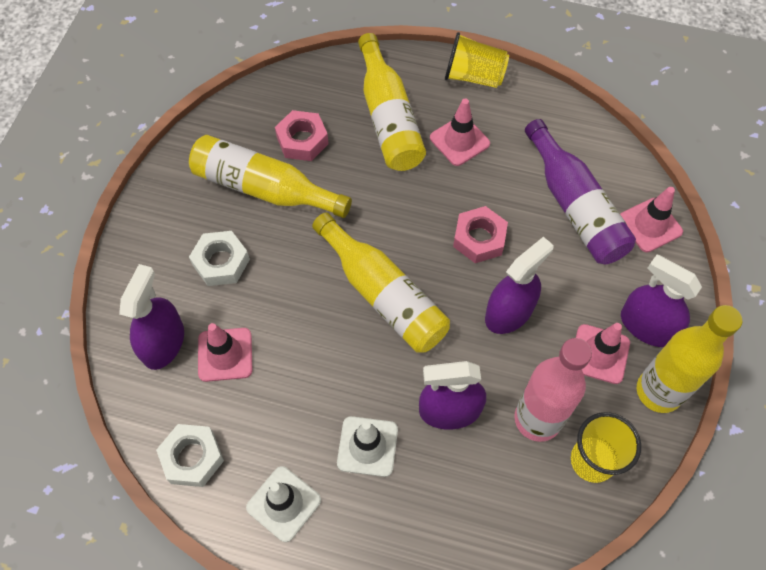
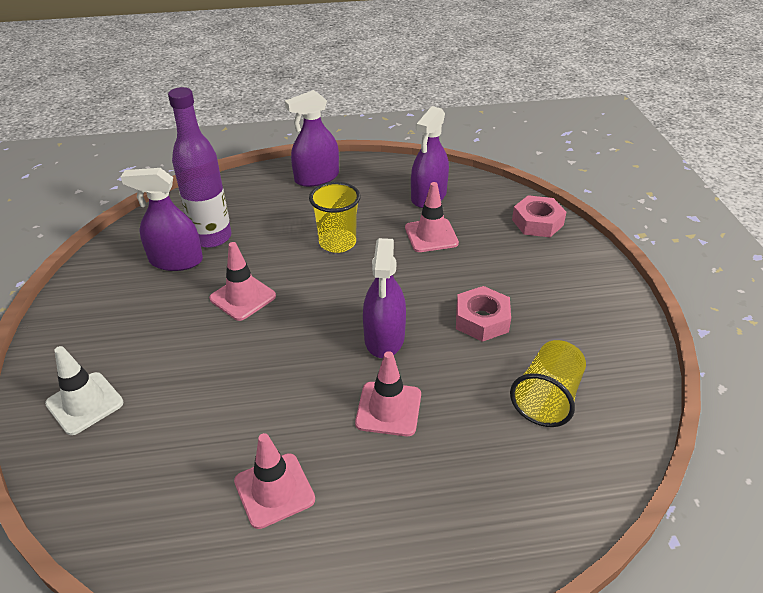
pink bottle: 1 -> 0
white nut: 2 -> 0
white traffic cone: 2 -> 1
yellow bottle: 4 -> 0

